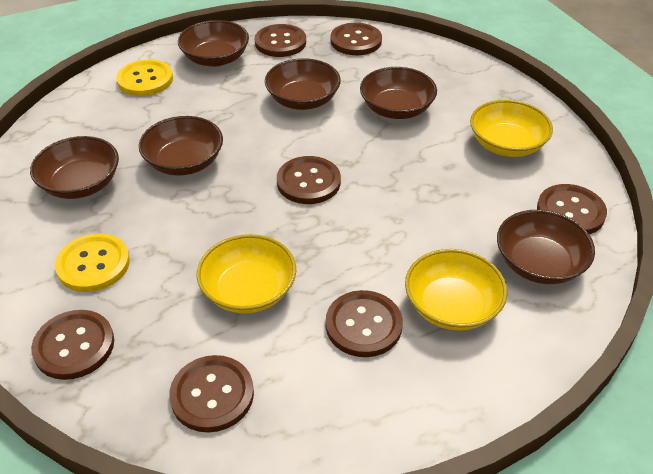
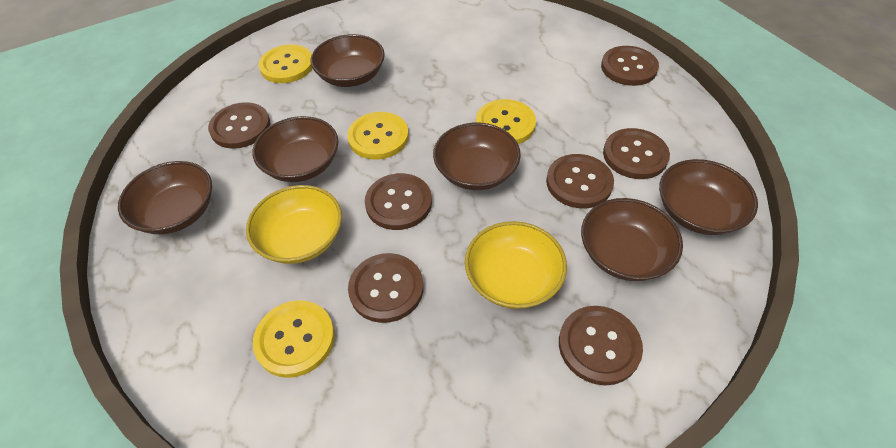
yellow bowl: 3 -> 2
yellow button: 2 -> 4

